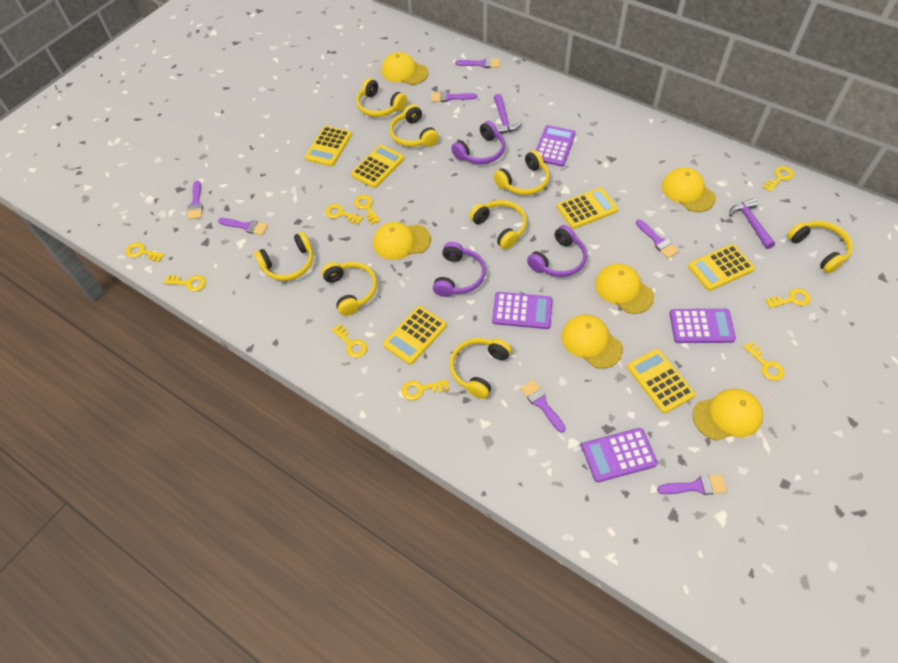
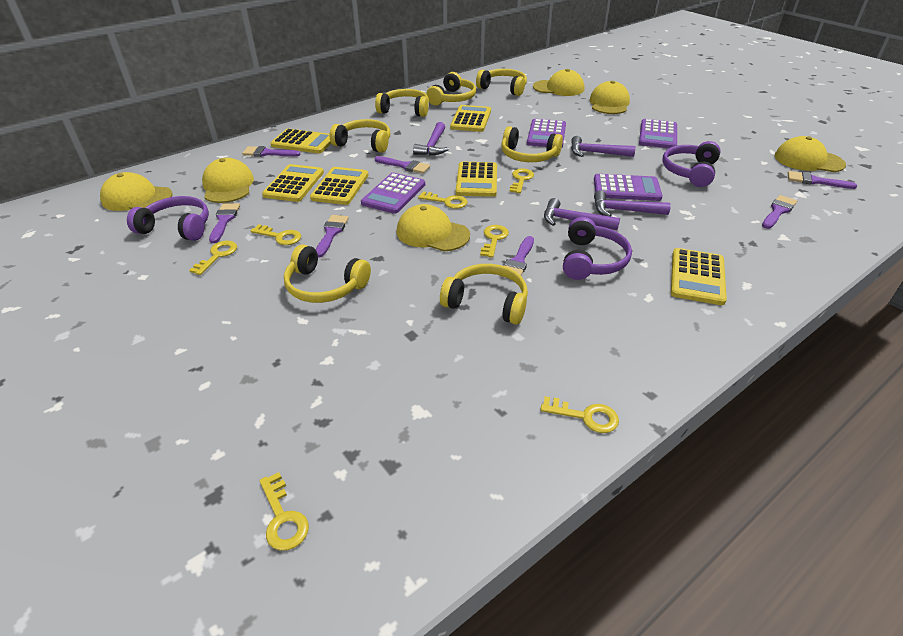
purple hammer: 2 -> 4
yellow headphones: 8 -> 7
yellow key: 9 -> 7

